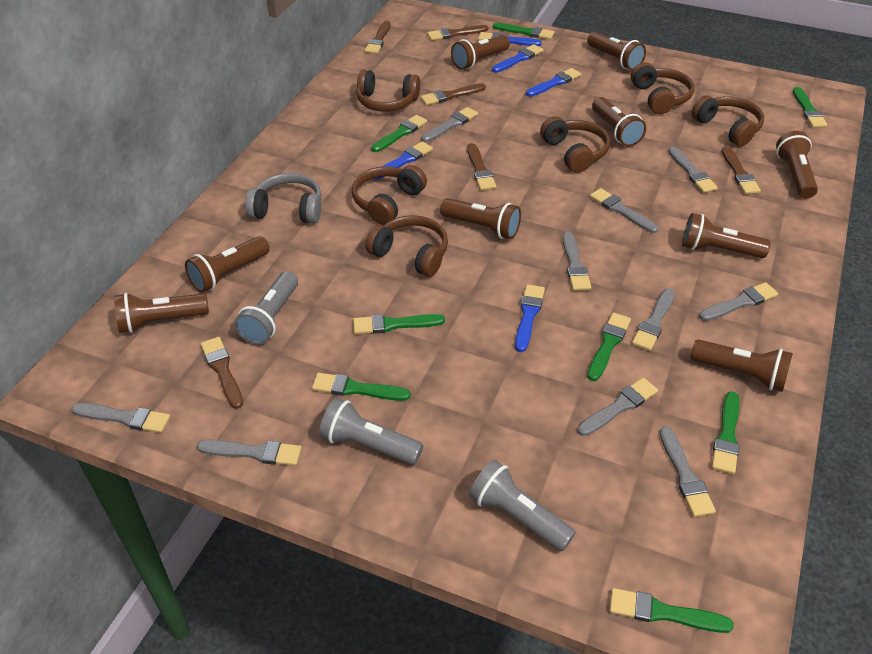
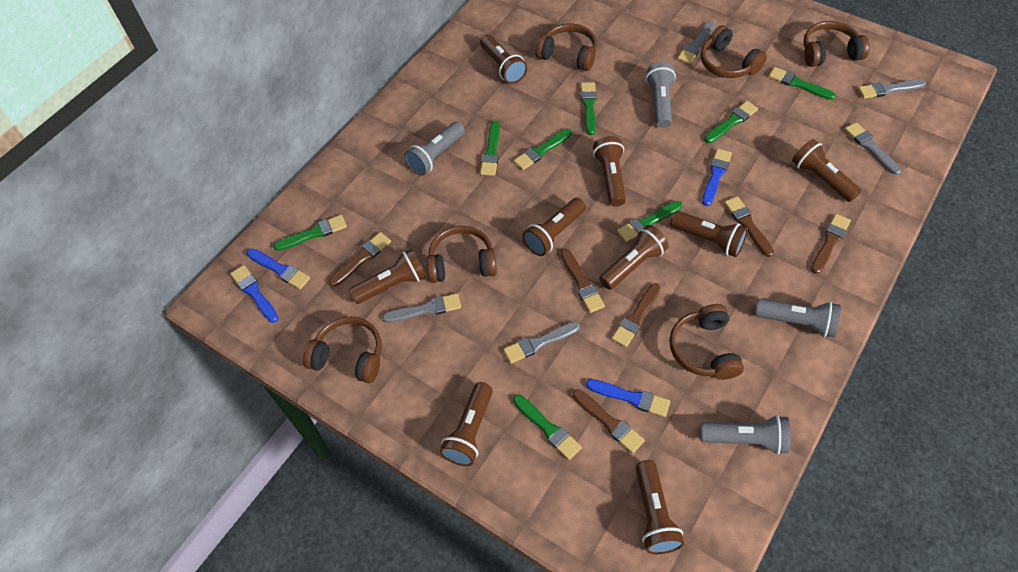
blue brush: 5 -> 4
grey brush: 10 -> 5
grey flashlight: 3 -> 4
grey headphones: 1 -> 0

